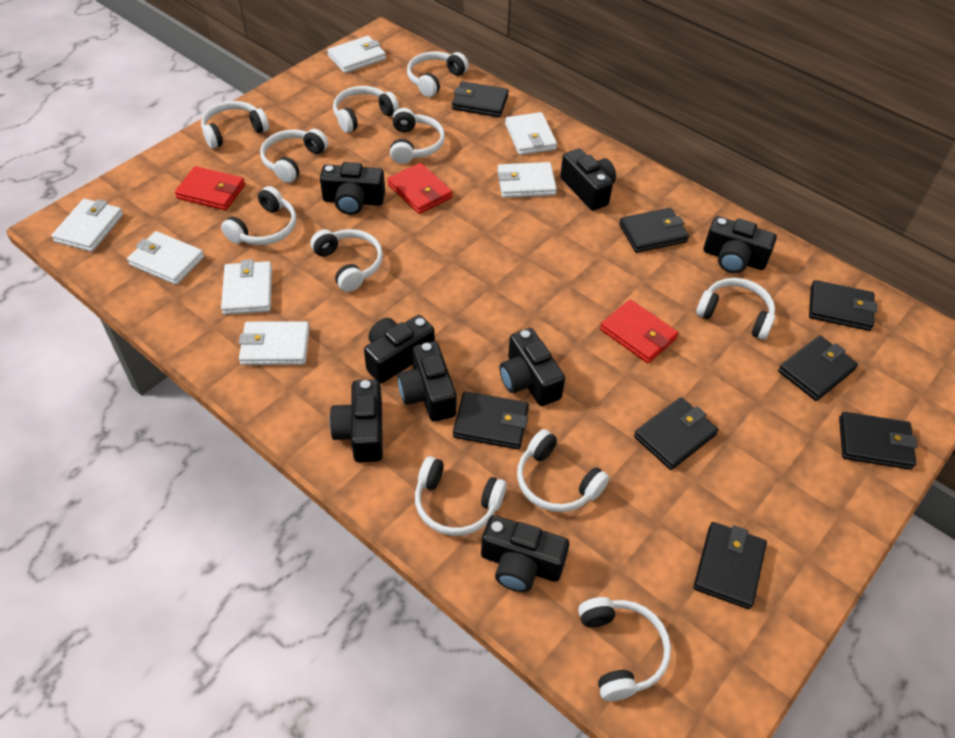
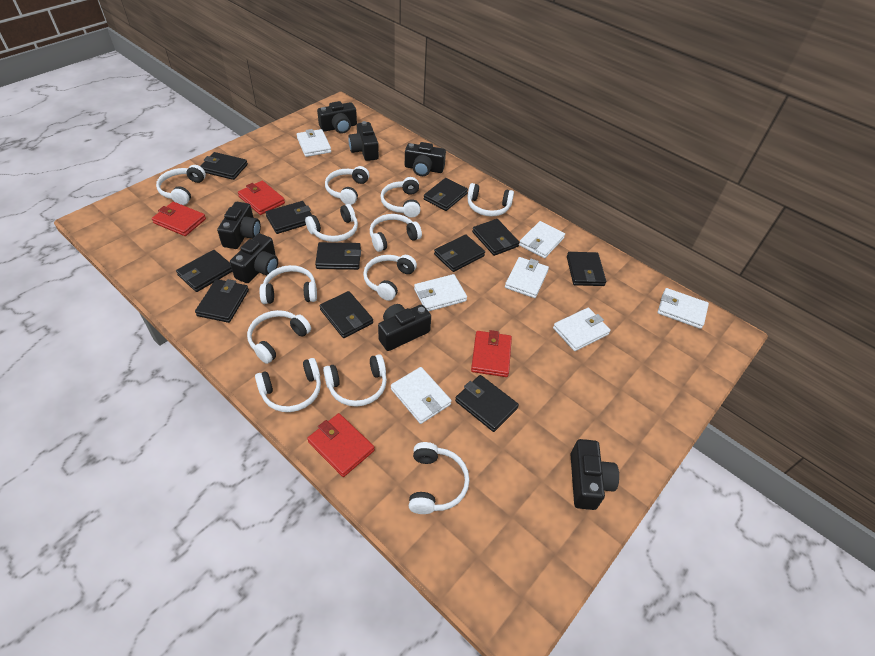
black camera: 8 -> 7
black wallet: 8 -> 11
red wallet: 3 -> 4
white headphones: 11 -> 12

